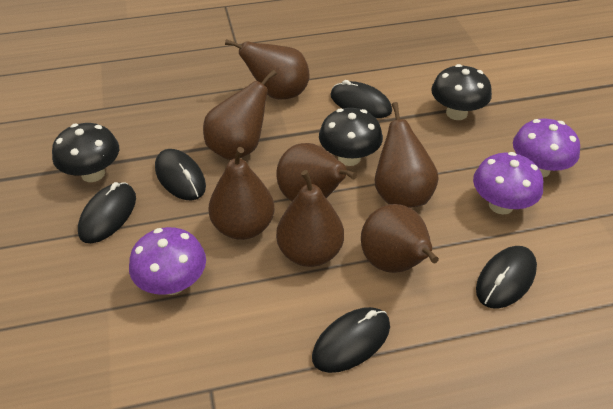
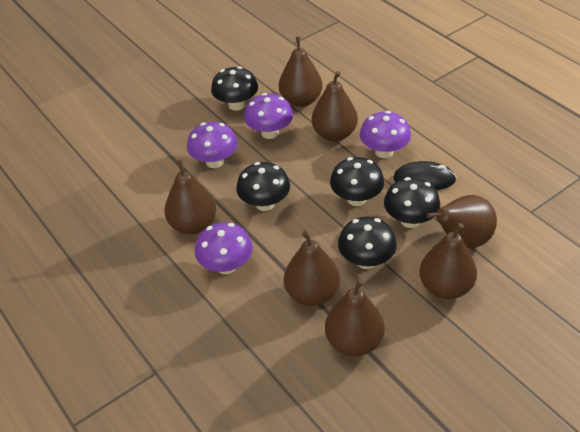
black mouse: 5 -> 1
black mushroom: 3 -> 5
purple mushroom: 3 -> 4

